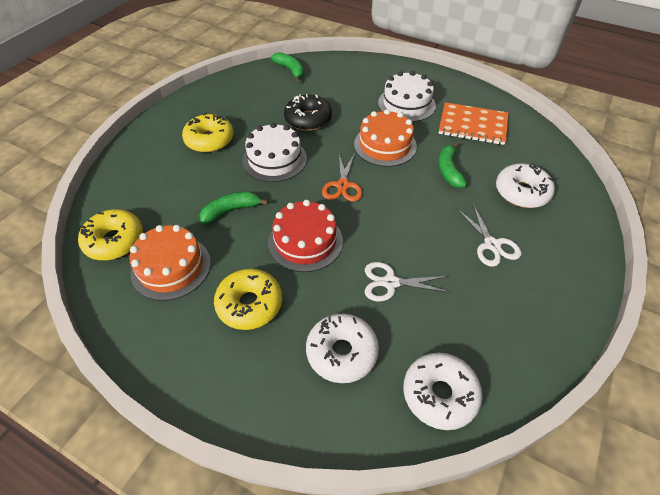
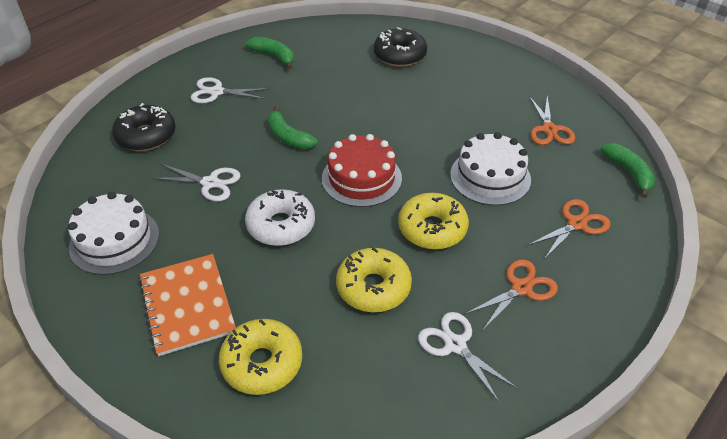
black donut: 1 -> 2
orange cake: 2 -> 0
orange scissors: 1 -> 3
white donut: 3 -> 1
white scissors: 2 -> 3

